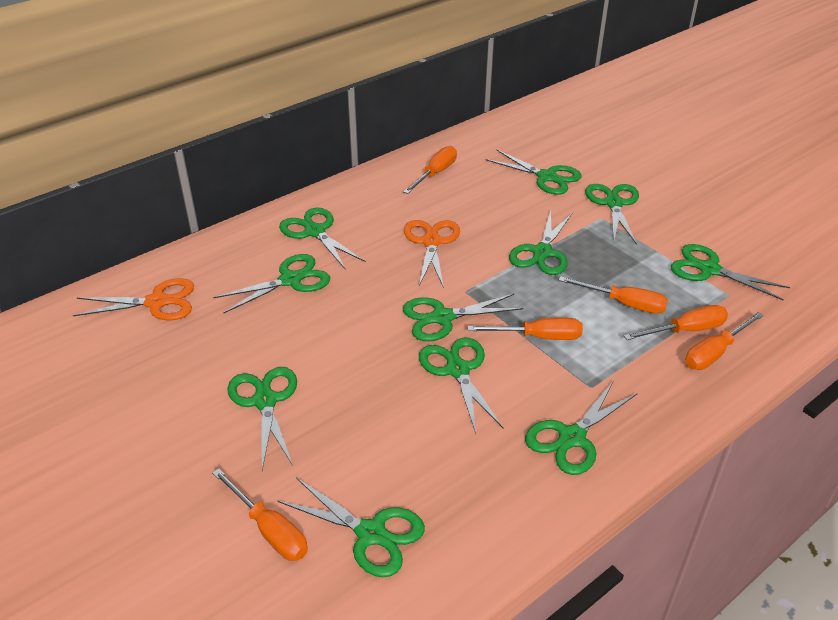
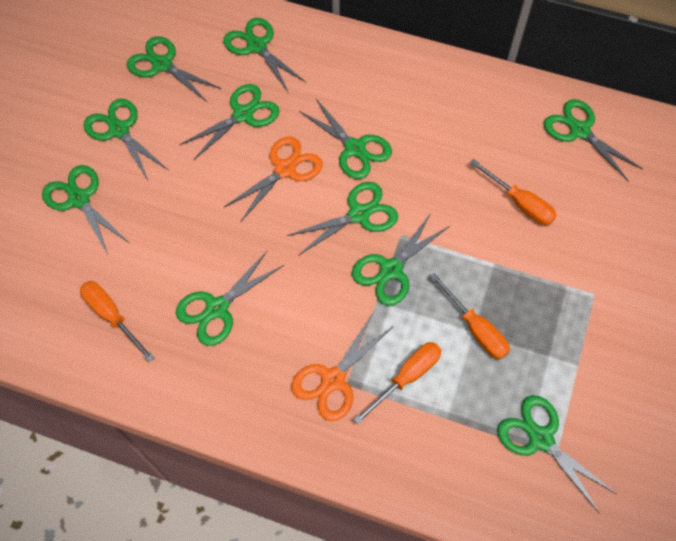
orange screwdriver: 6 -> 4

